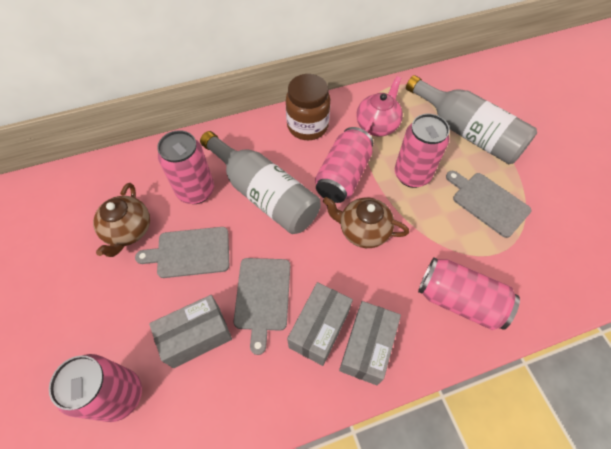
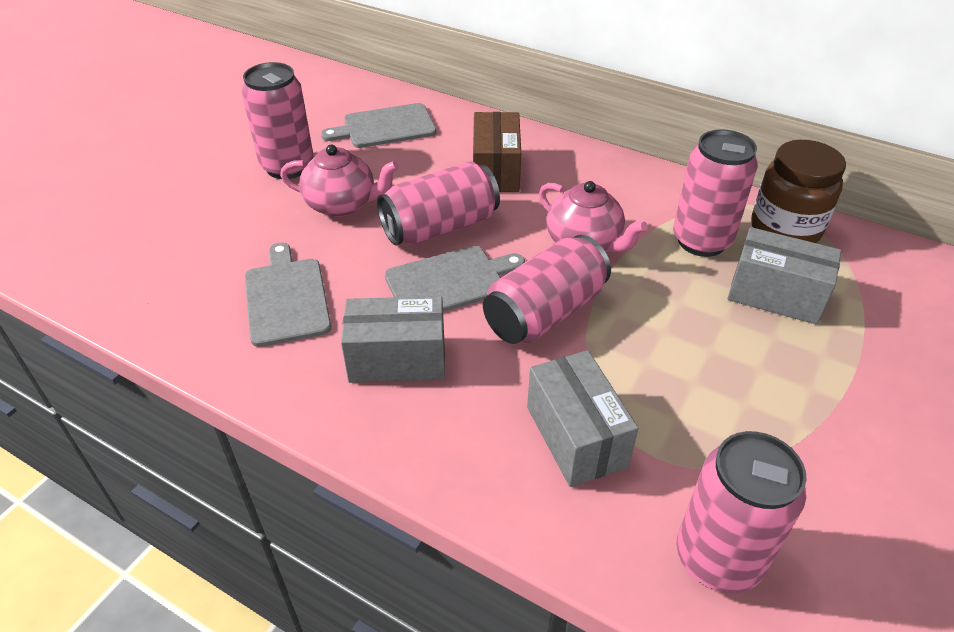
brown box: 0 -> 1
brown teapot: 2 -> 0
grey bottle: 2 -> 0
pink teapot: 1 -> 2

